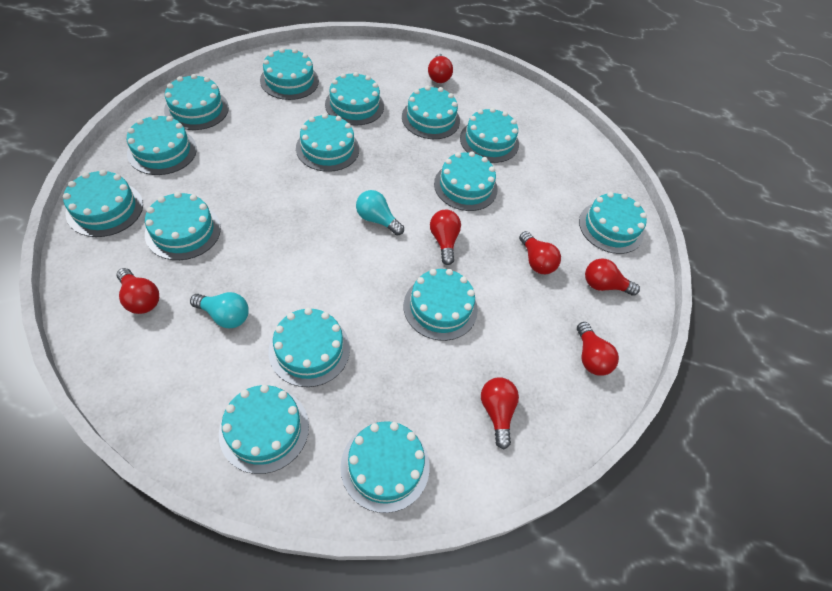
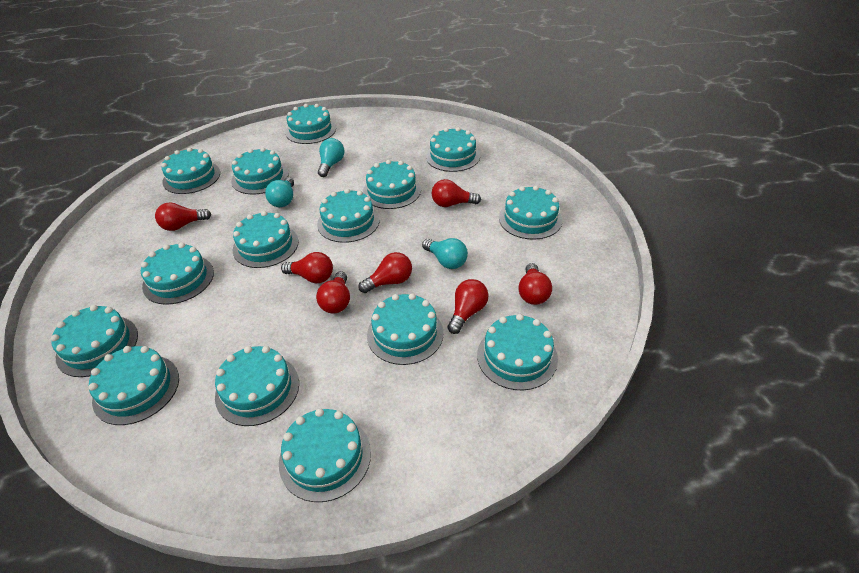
turquoise light bulb: 2 -> 3

